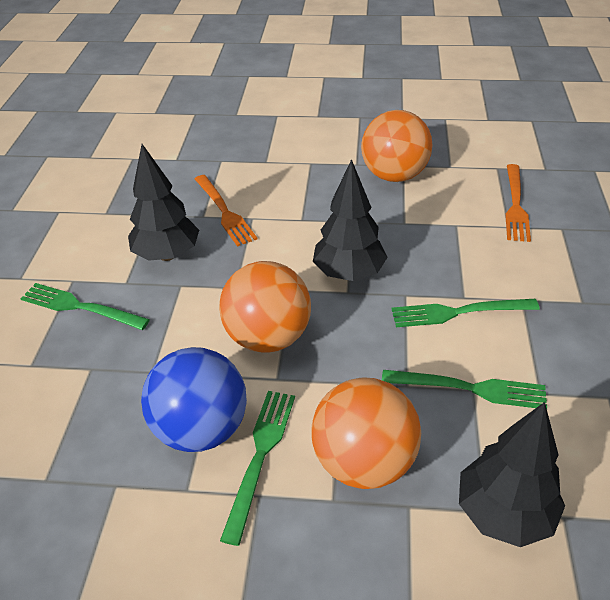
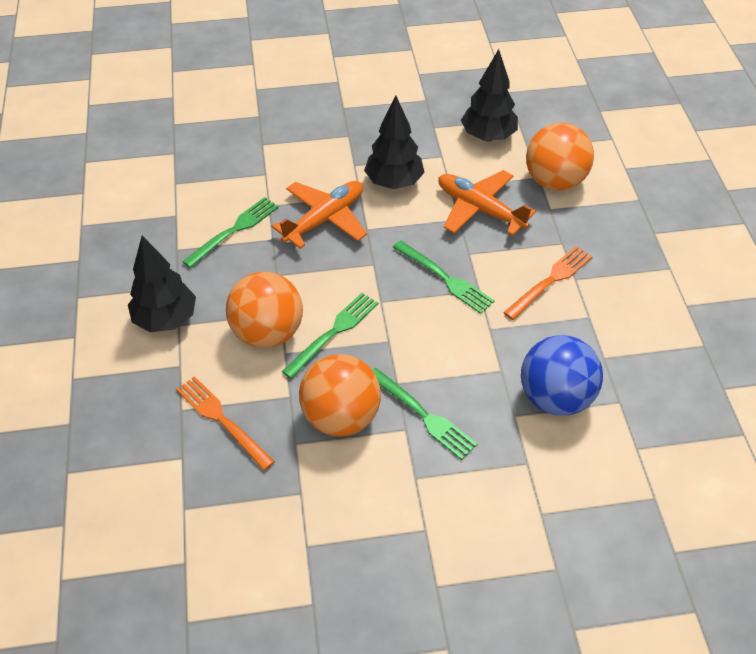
orange plane: 0 -> 2

